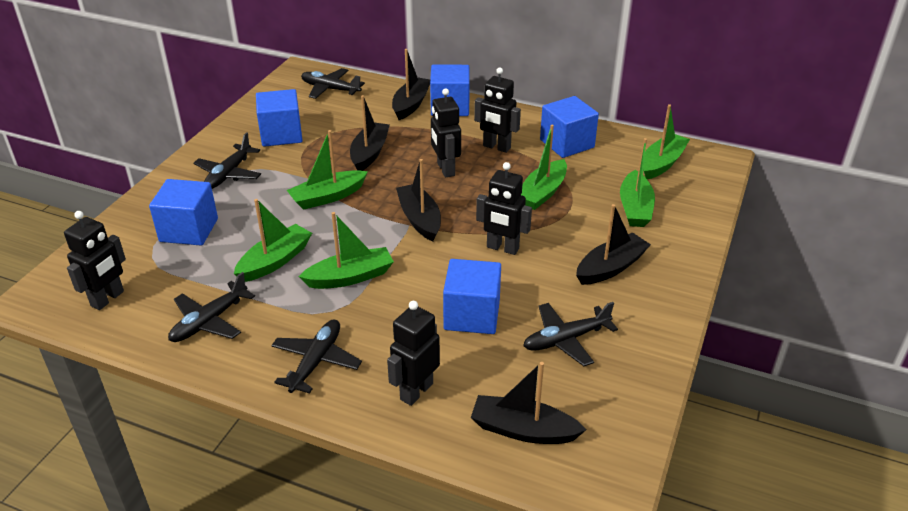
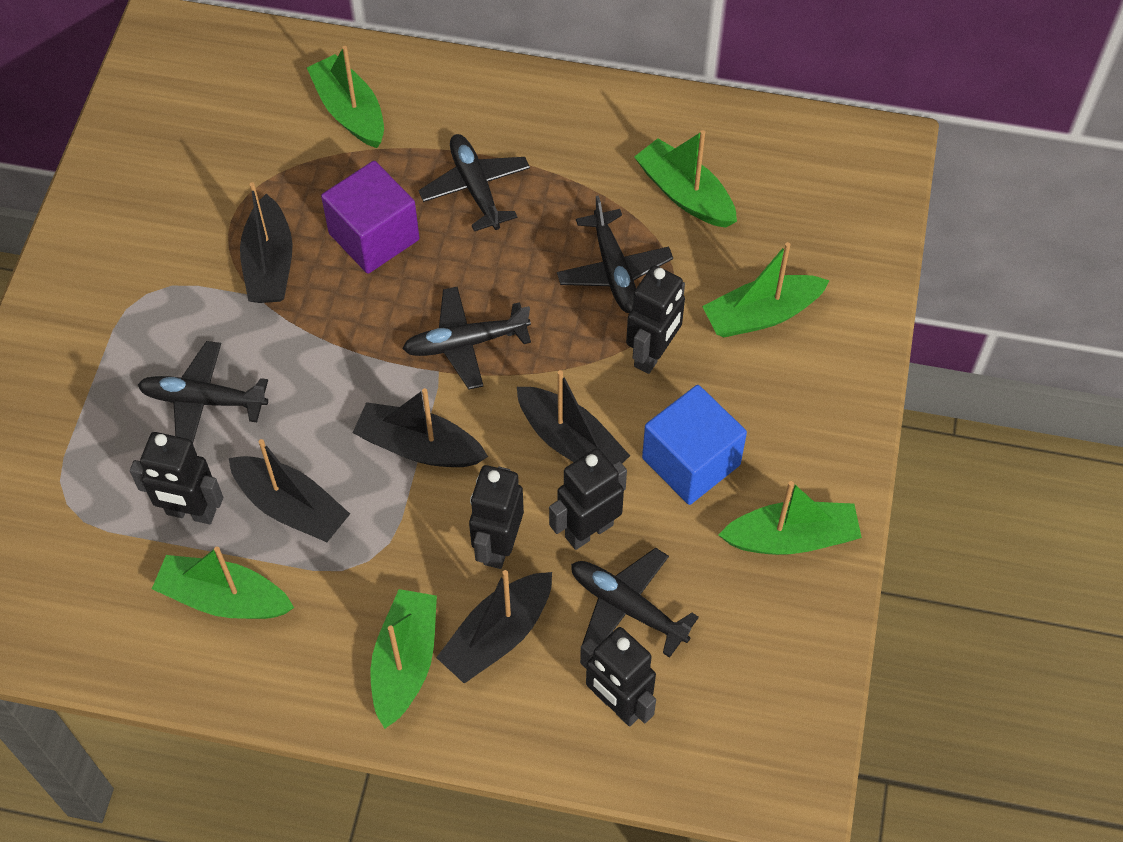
blue cube: 5 -> 1
purple cube: 0 -> 1

